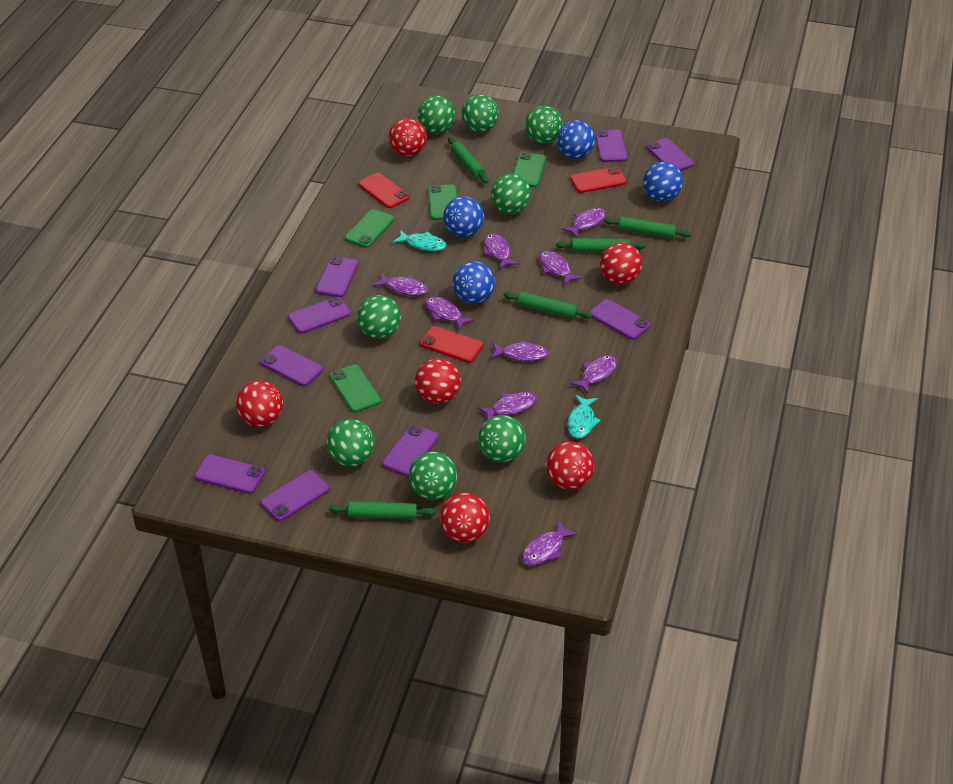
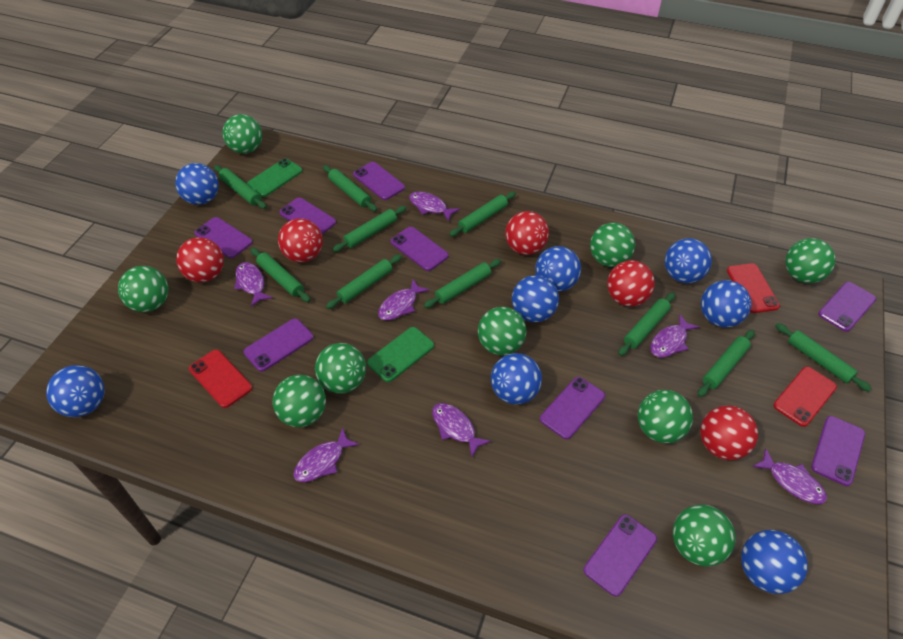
blue ball: 4 -> 8
green ball: 8 -> 9
green phone: 4 -> 2
green rolling pin: 5 -> 10
purple fish: 9 -> 7
red ball: 6 -> 5
turquoise fish: 2 -> 0

